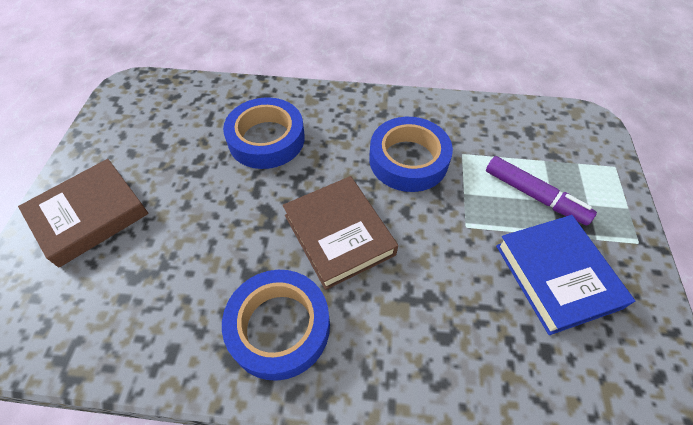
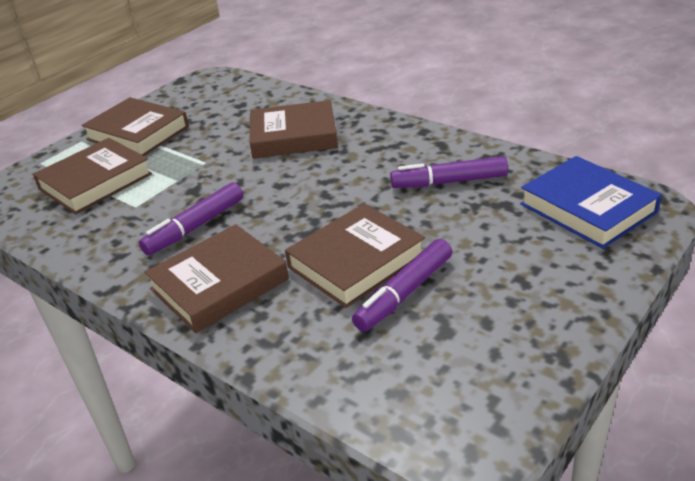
blue tape: 3 -> 0
brown book: 2 -> 5
purple marker: 1 -> 3

